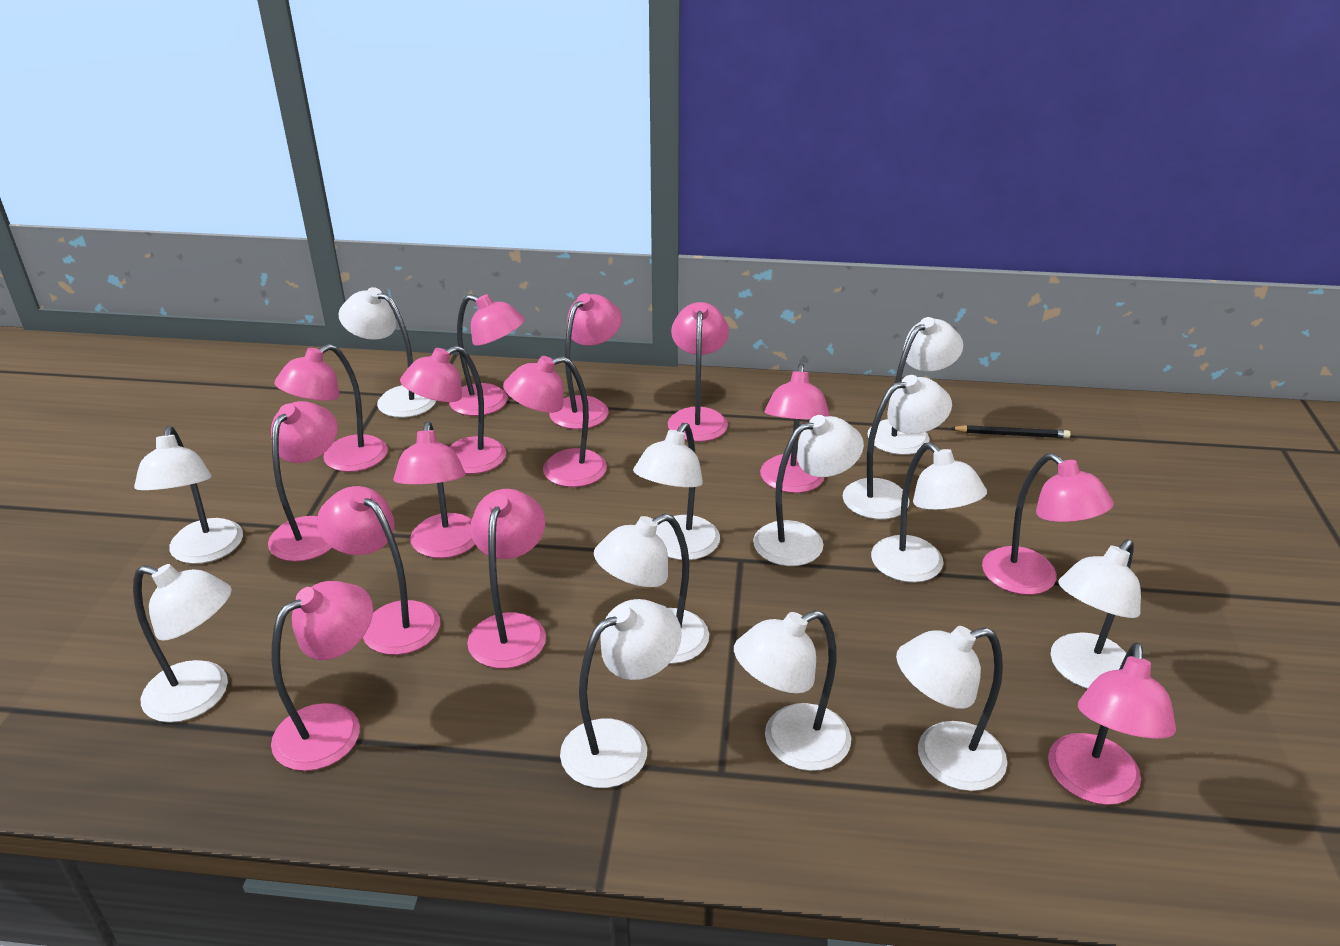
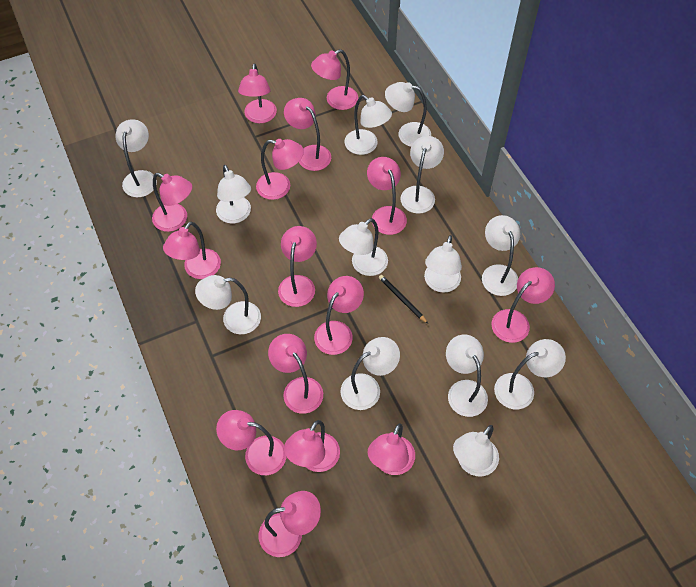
pink lamp: 14 -> 15

